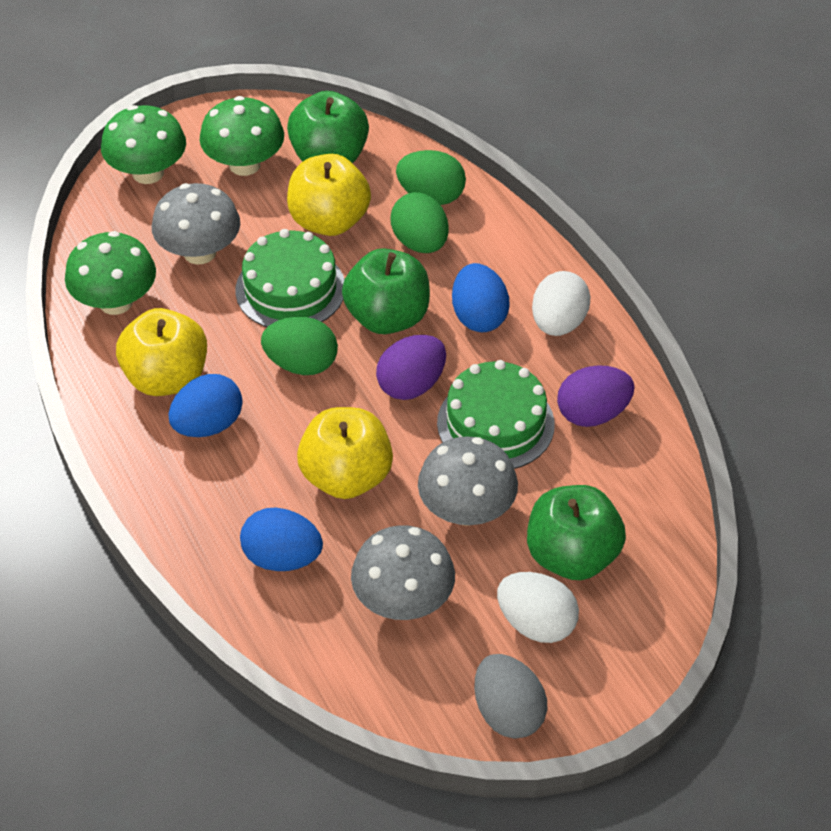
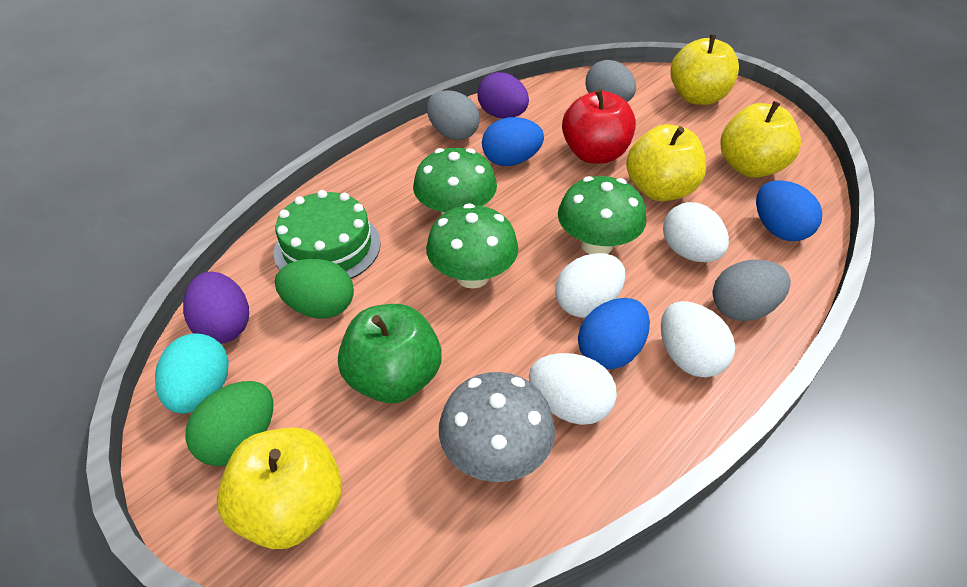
green apple: 3 -> 1
green cake: 2 -> 1
green egg: 3 -> 2
grey egg: 1 -> 3
grey mushroom: 3 -> 1
red apple: 0 -> 1
turquoise egg: 0 -> 1
white egg: 2 -> 4
yellow apple: 3 -> 4

